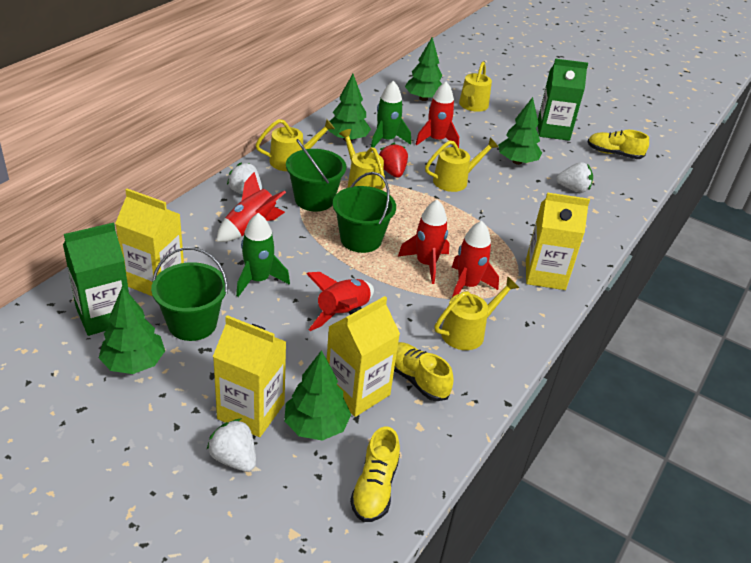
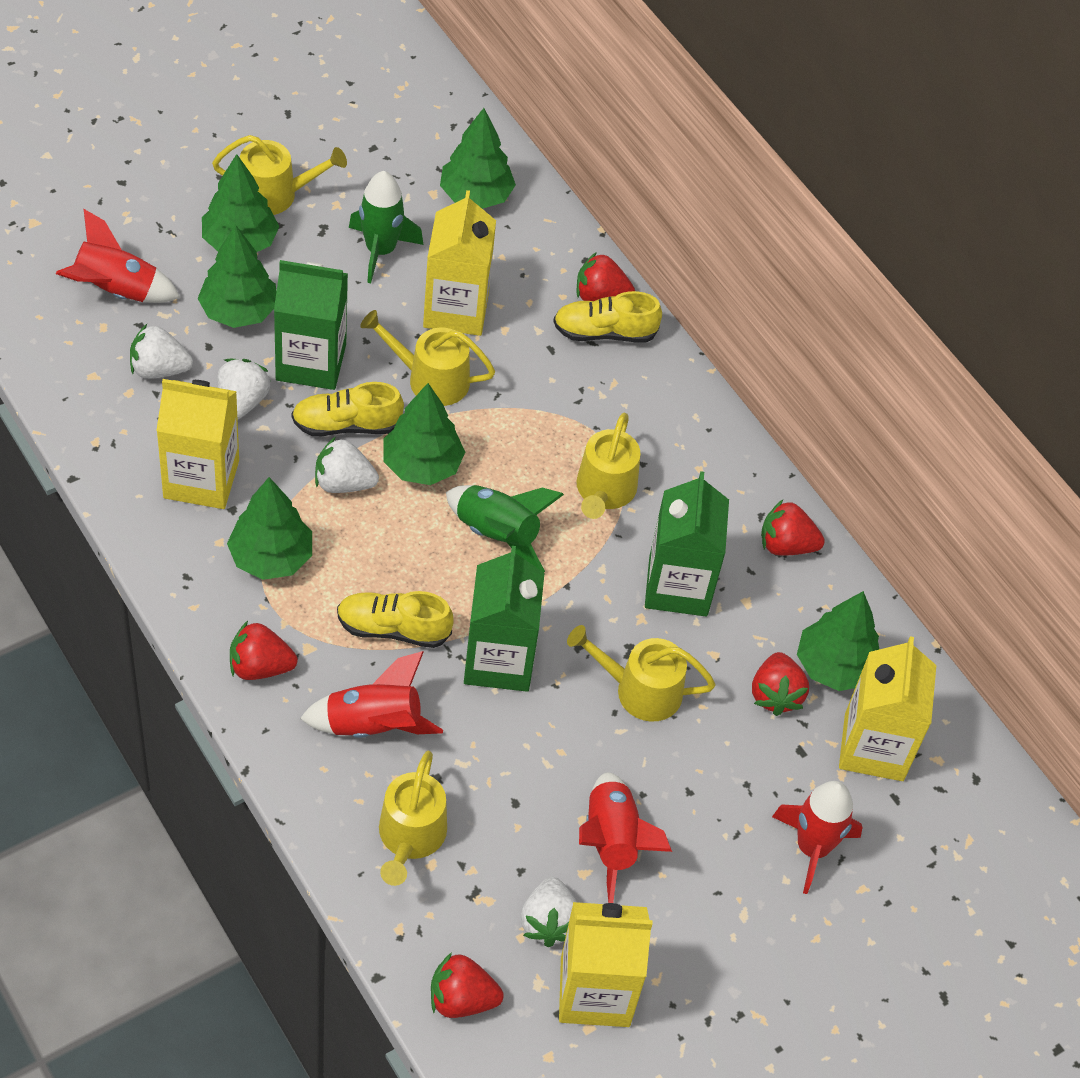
green bucket: 3 -> 0
green carton: 2 -> 3
green tree: 5 -> 6
red rocket: 5 -> 4
red strawberry: 1 -> 5
white strawberry: 3 -> 4

